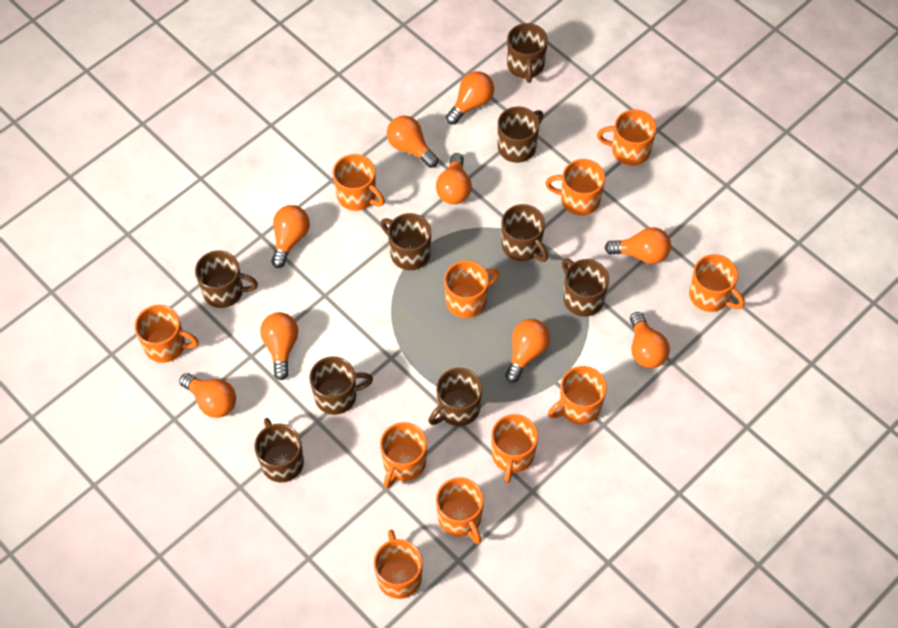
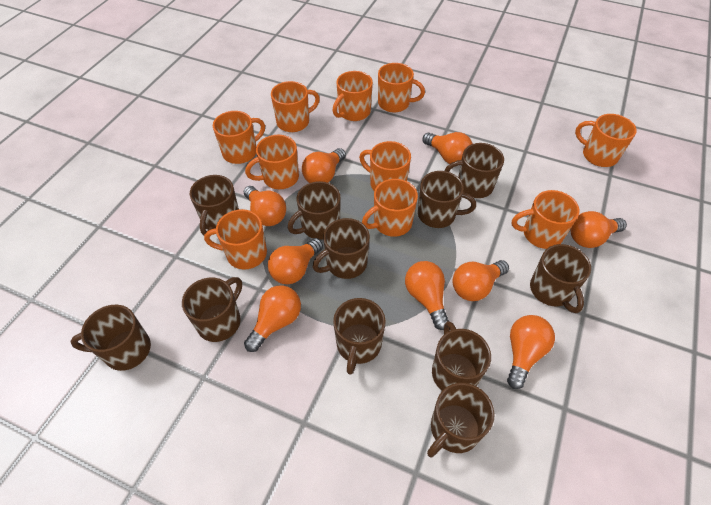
brown mug: 9 -> 11
orange mug: 11 -> 10

